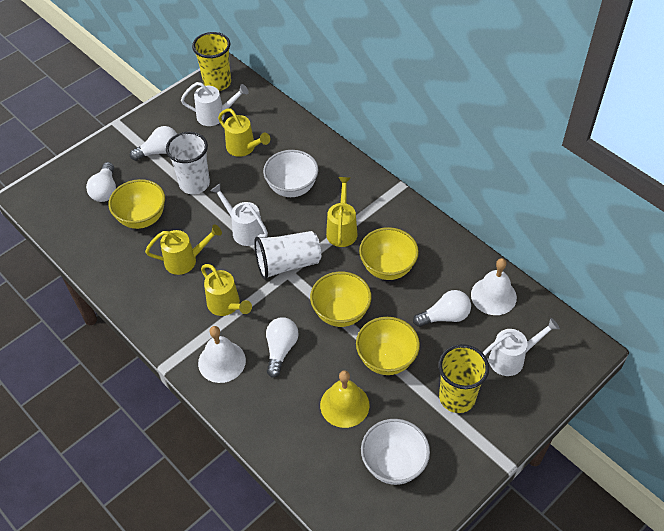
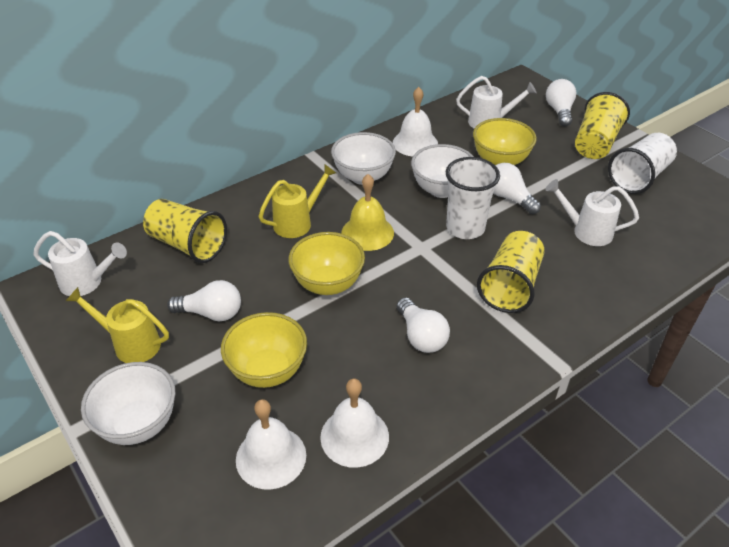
white bell: 2 -> 3
white bowl: 2 -> 3
yellow bowl: 4 -> 3
yellow cup: 2 -> 3
yellow watering can: 4 -> 2

